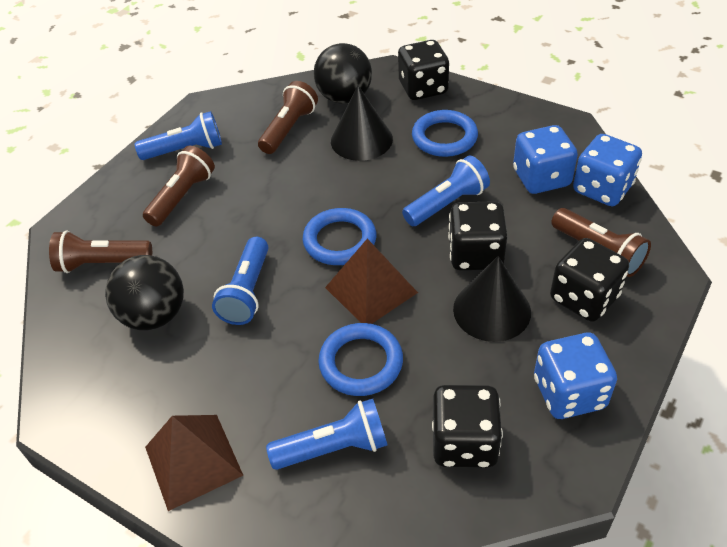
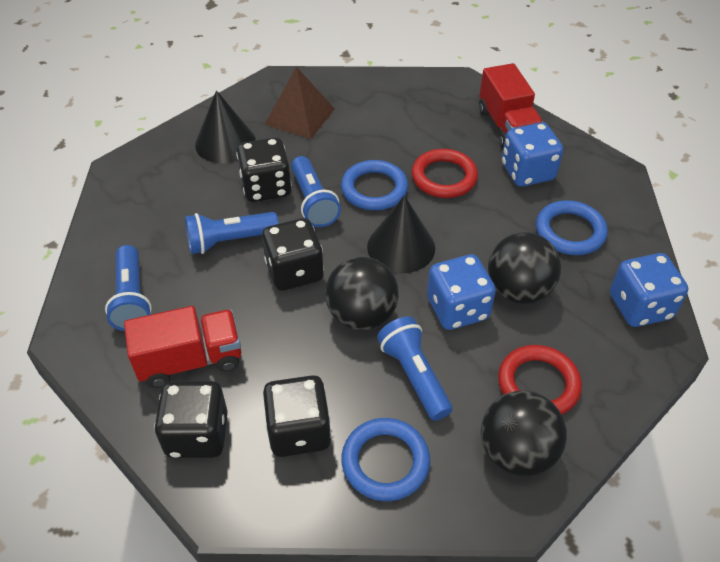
black ball: 2 -> 3
brown flashlight: 4 -> 0
brown pyramid: 2 -> 1
red ring: 0 -> 2
red truck: 0 -> 2

